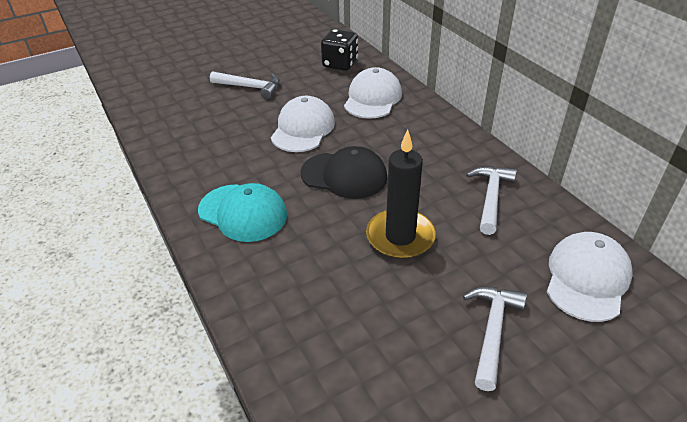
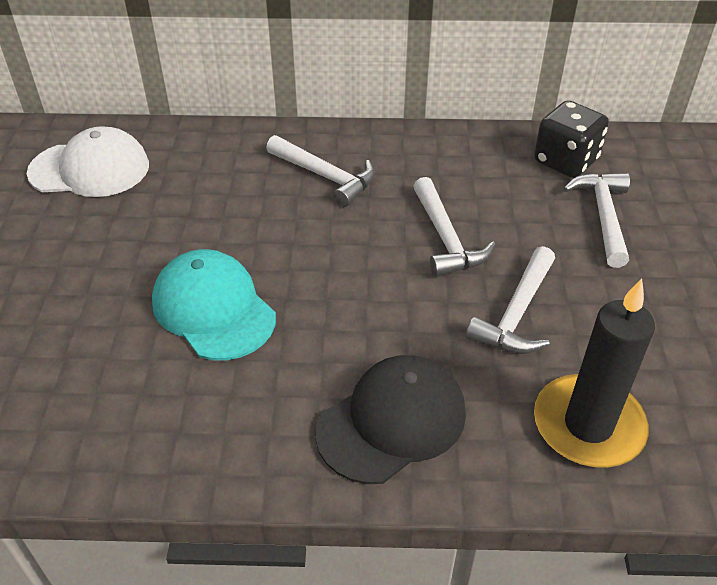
white cap: 3 -> 1
white hammer: 3 -> 4

